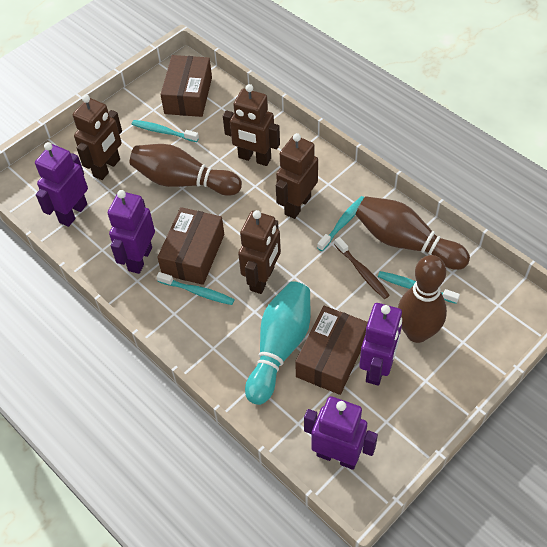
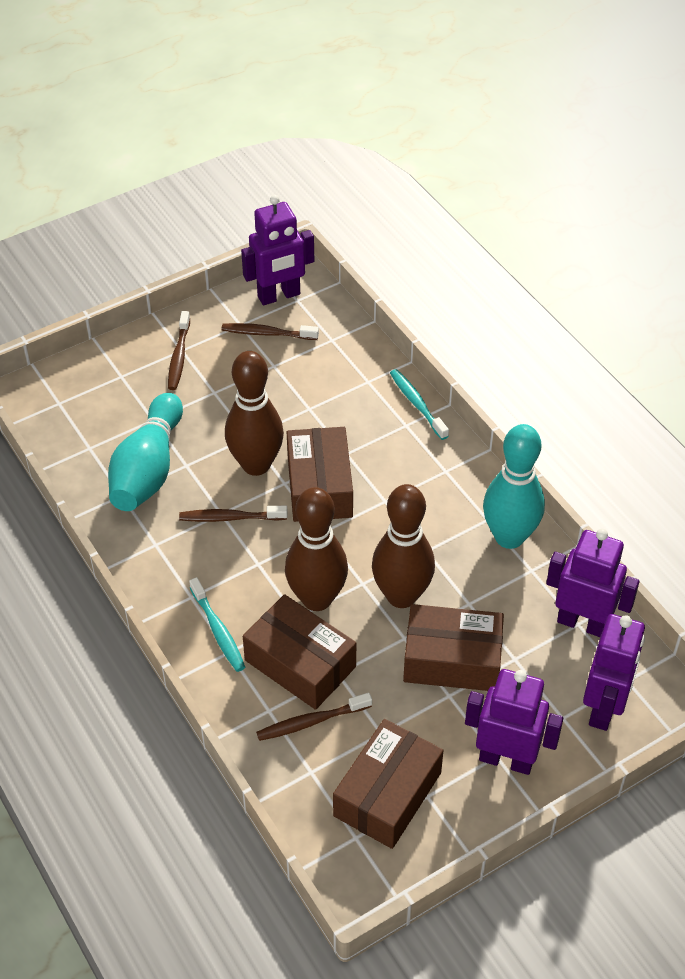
brown box: 3 -> 4
brown robot: 4 -> 0
brown toothbrush: 1 -> 4
turquoise bowling pin: 1 -> 2
turquoise toothbrush: 4 -> 2

